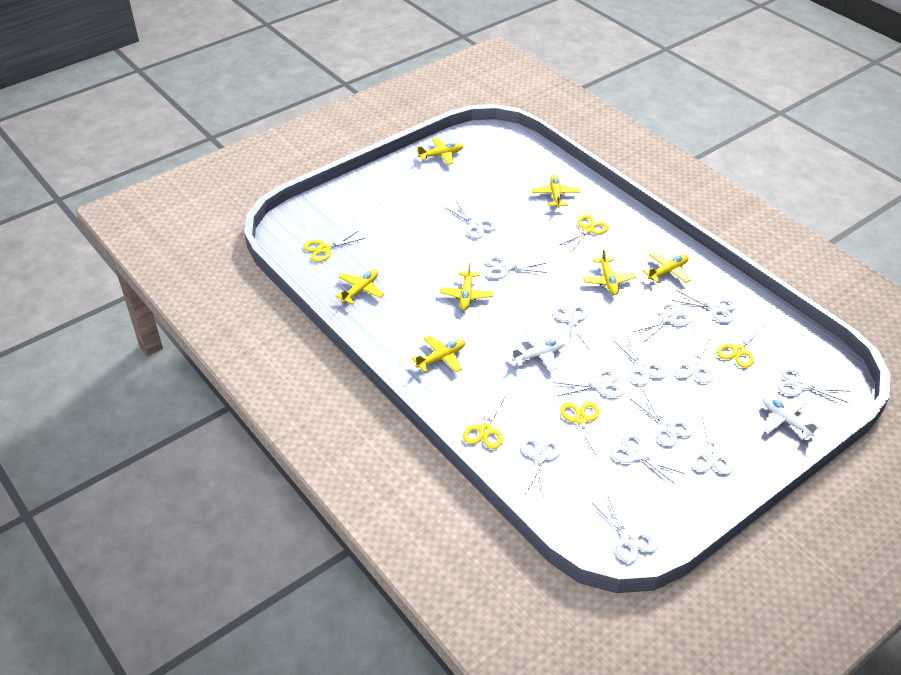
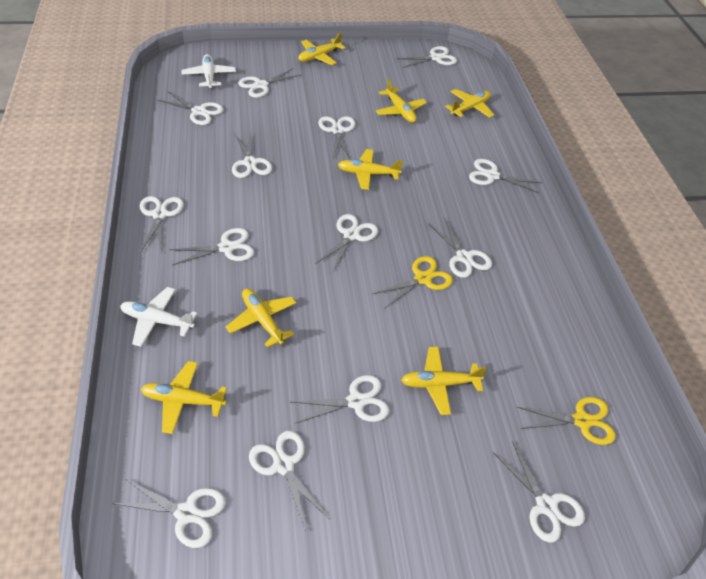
yellow scissors: 5 -> 2

